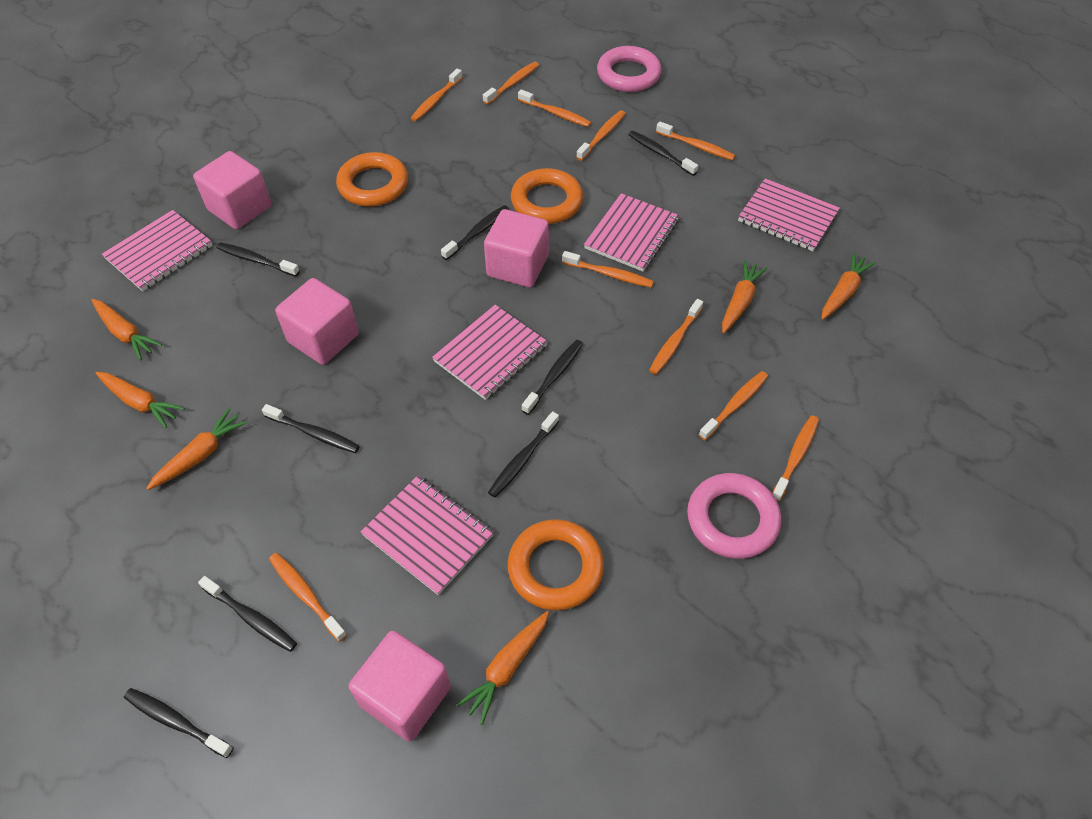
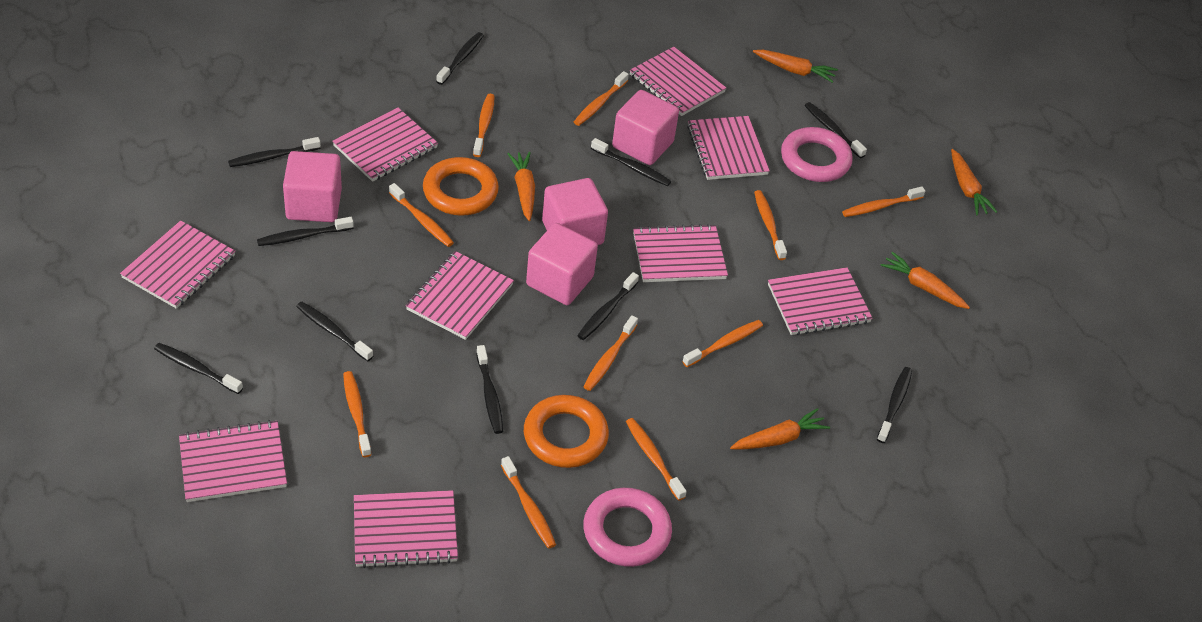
black toothbrush: 8 -> 10
orange carrot: 6 -> 5
orange ring: 3 -> 2
pink notebook: 5 -> 9

